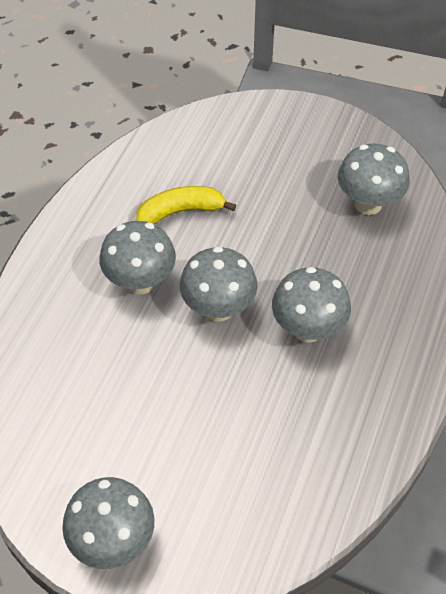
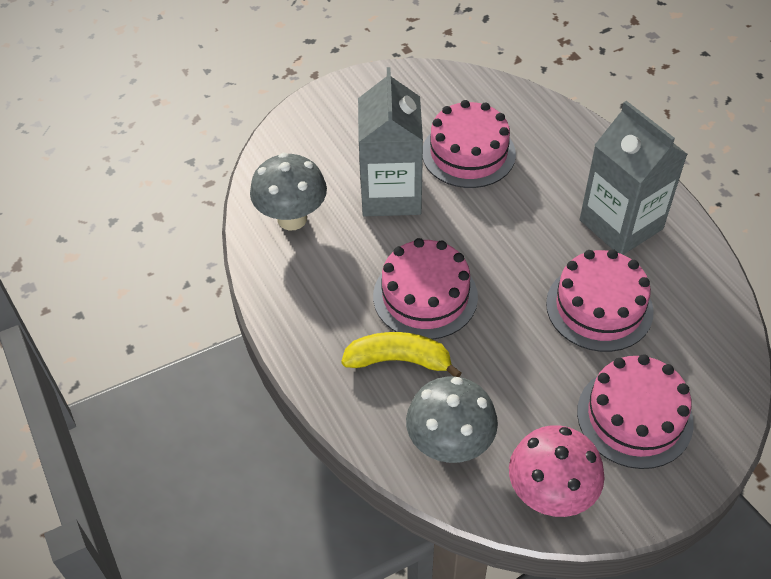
grey carton: 0 -> 2
grey mushroom: 5 -> 2
pink cake: 0 -> 4
pink mushroom: 0 -> 1

